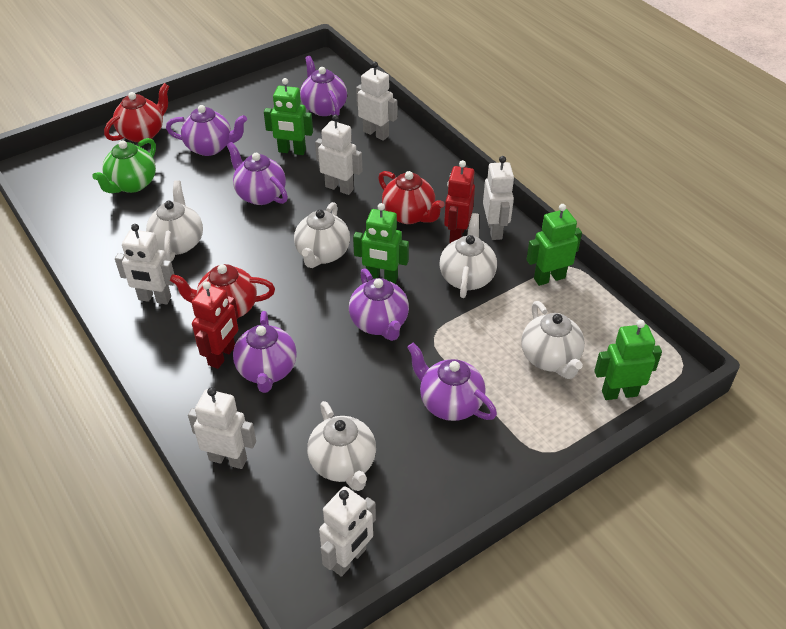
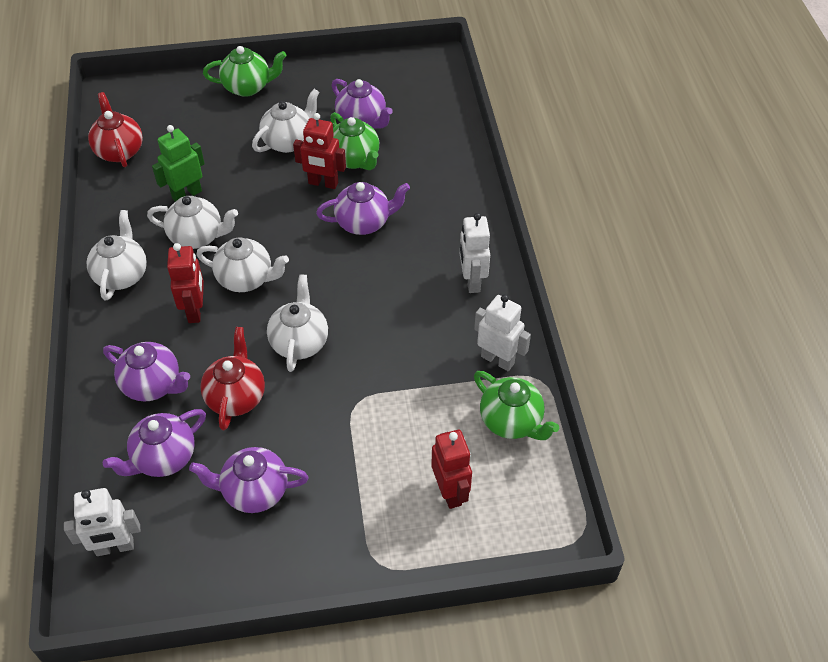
green robot: 4 -> 1
green teapot: 1 -> 3
purple teapot: 6 -> 5
red robot: 2 -> 3
red teapot: 3 -> 2
white robot: 6 -> 3

